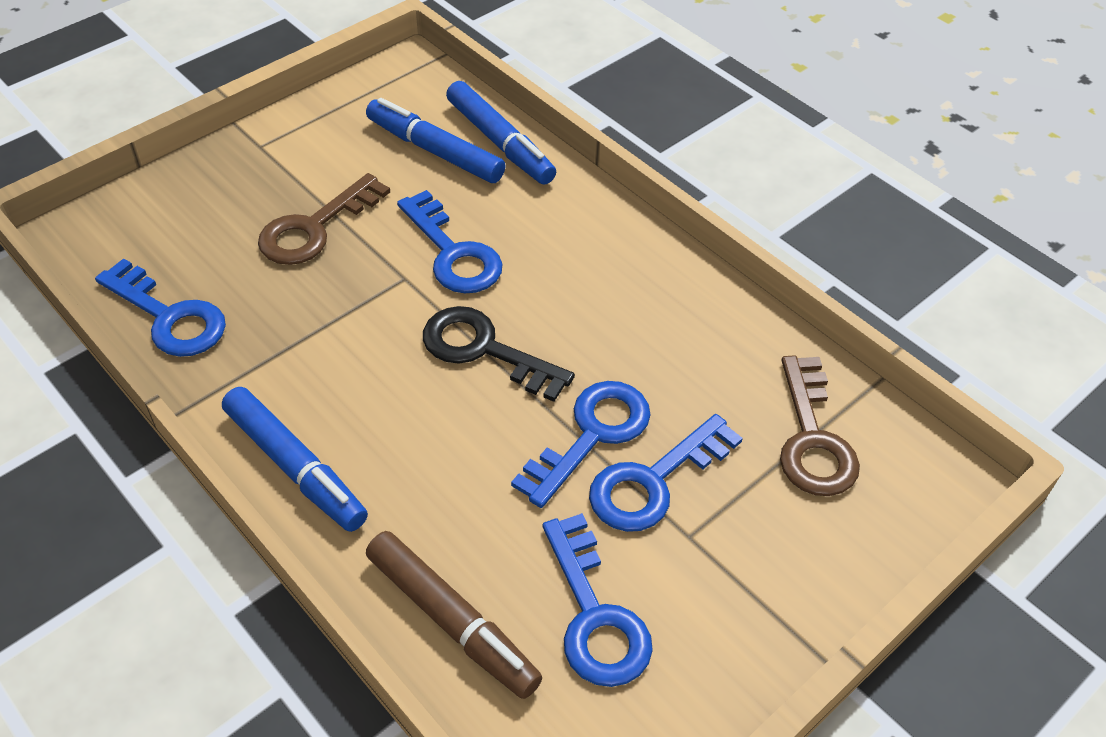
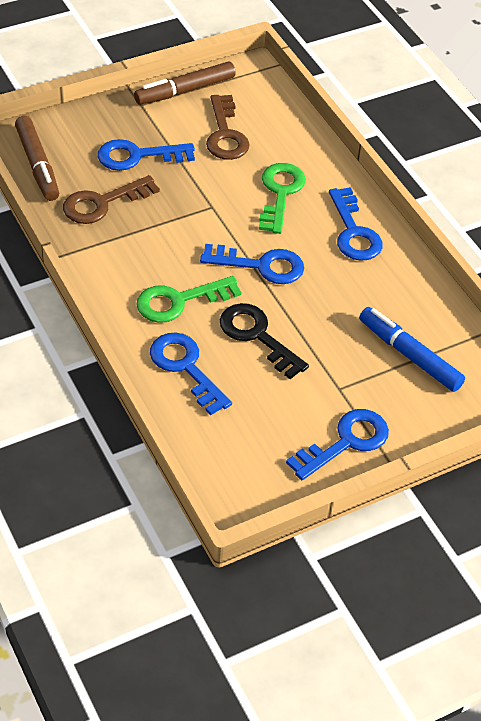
blue marker: 3 -> 1
brown marker: 1 -> 2
green key: 0 -> 2

